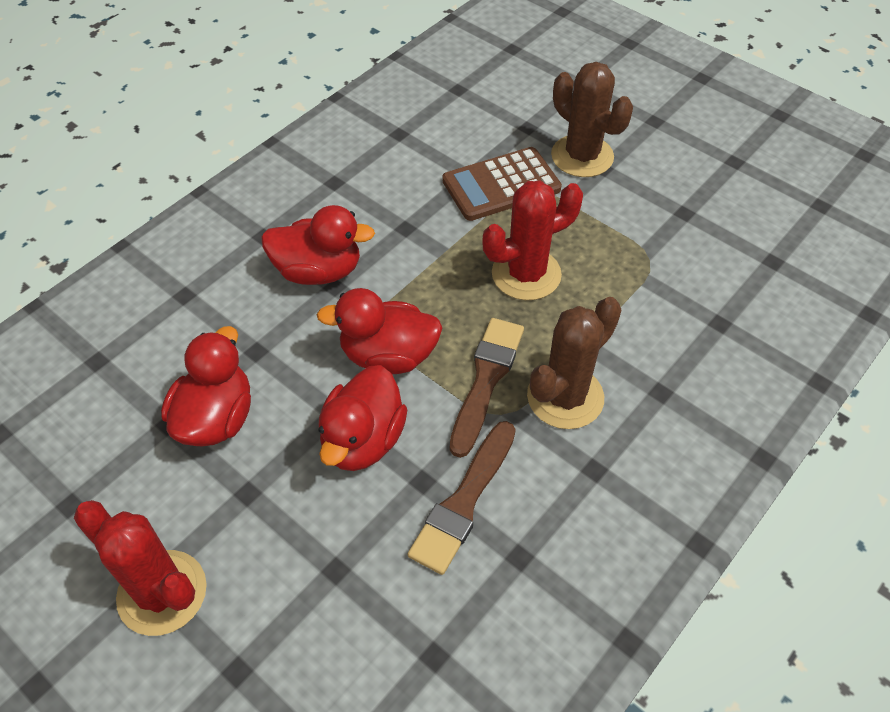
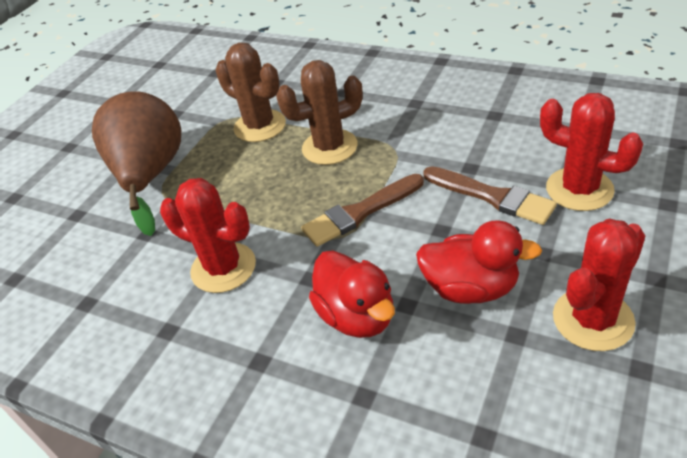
brown calculator: 1 -> 0
brown pear: 0 -> 1
red cactus: 2 -> 3
red duck: 4 -> 2

